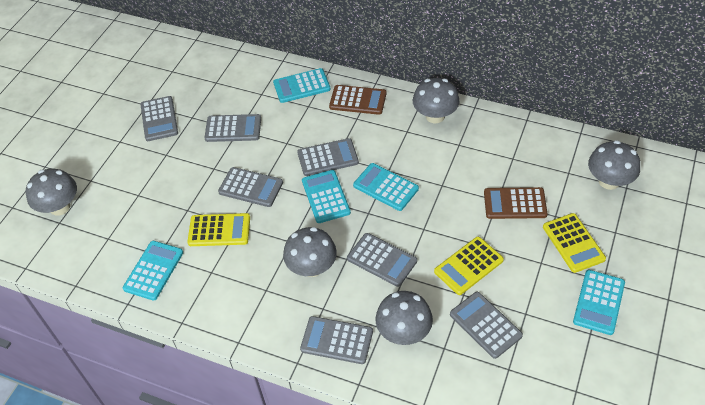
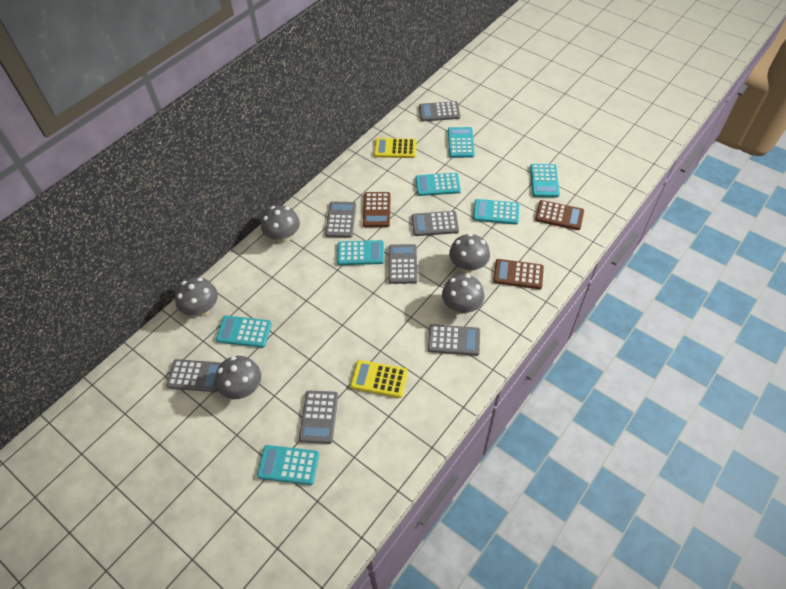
brown calculator: 2 -> 3
turquoise calculator: 5 -> 7
yellow calculator: 3 -> 2

